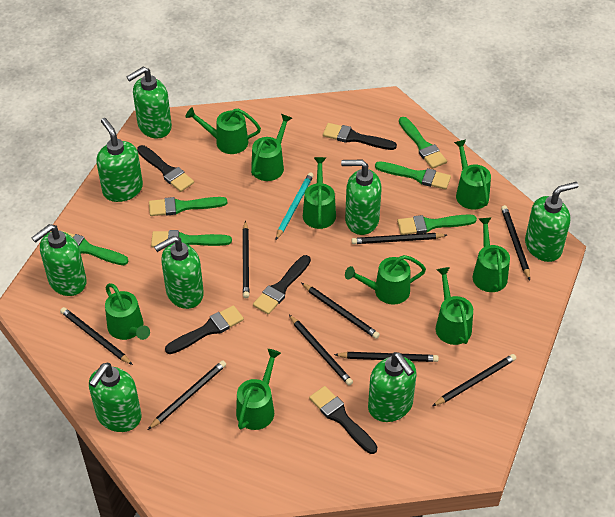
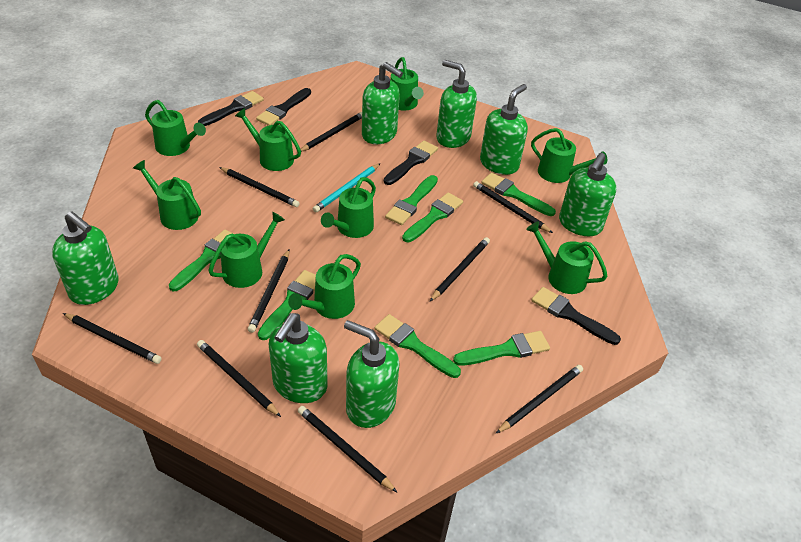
black brush: 5 -> 4
green brush: 6 -> 7
green soap dispenser: 8 -> 7

